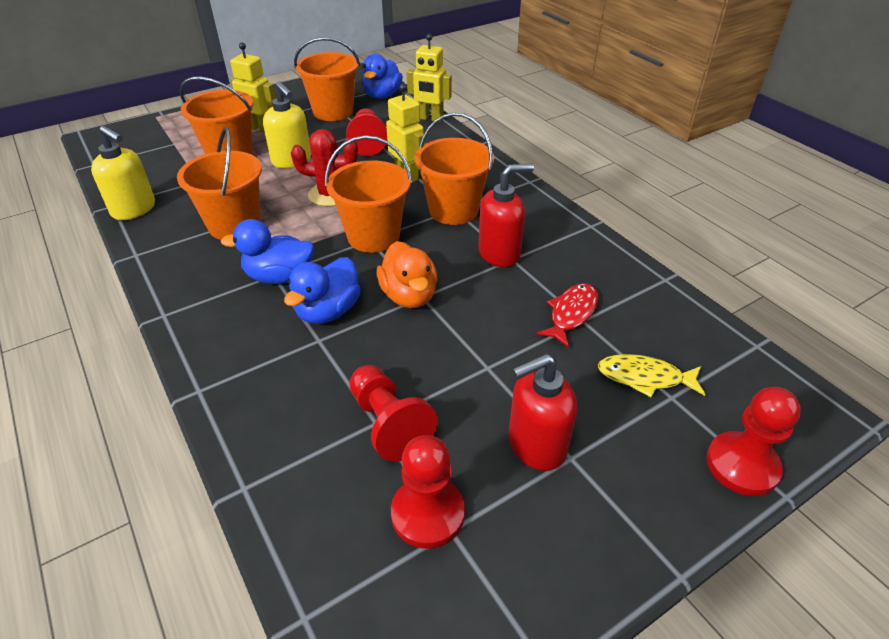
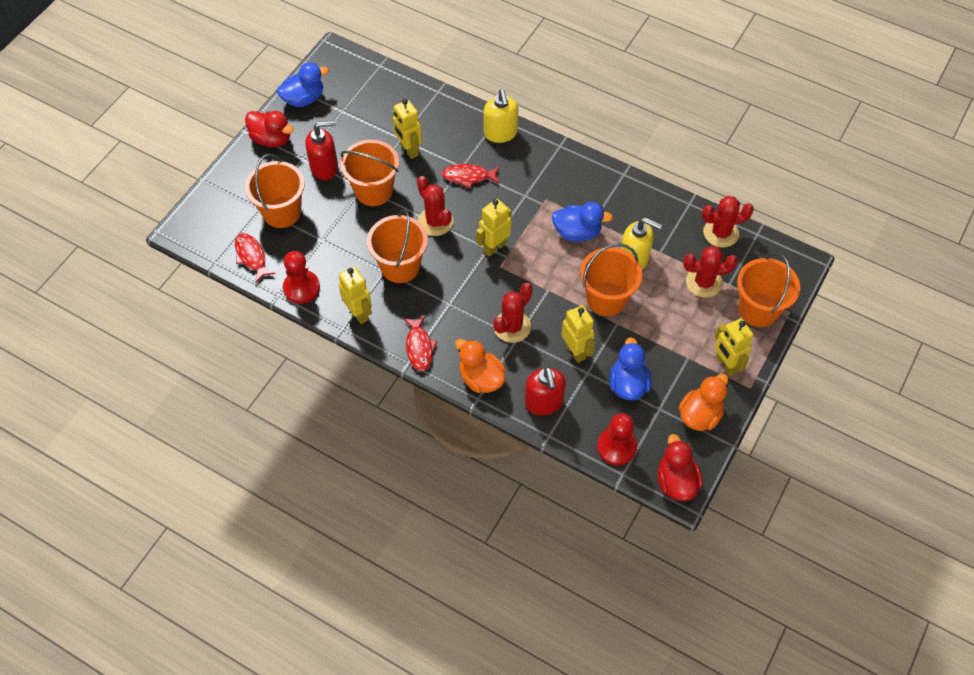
orange duck: 1 -> 2
red cactus: 1 -> 4
red duck: 0 -> 2
red fish: 1 -> 3
red pawn: 4 -> 2
yellow fish: 1 -> 0
yellow robot: 3 -> 5

